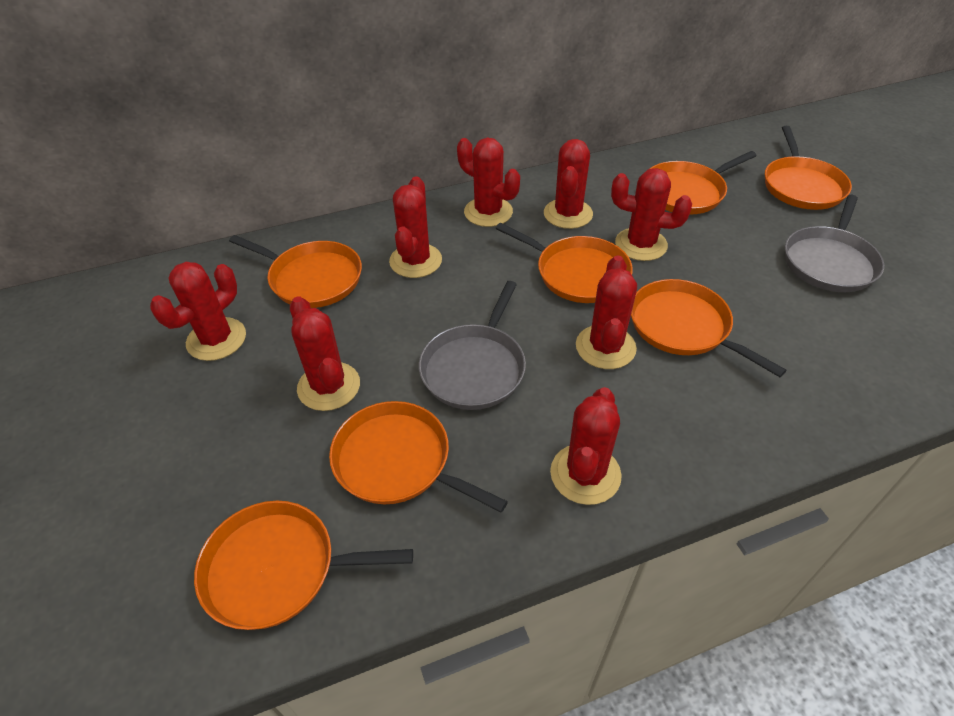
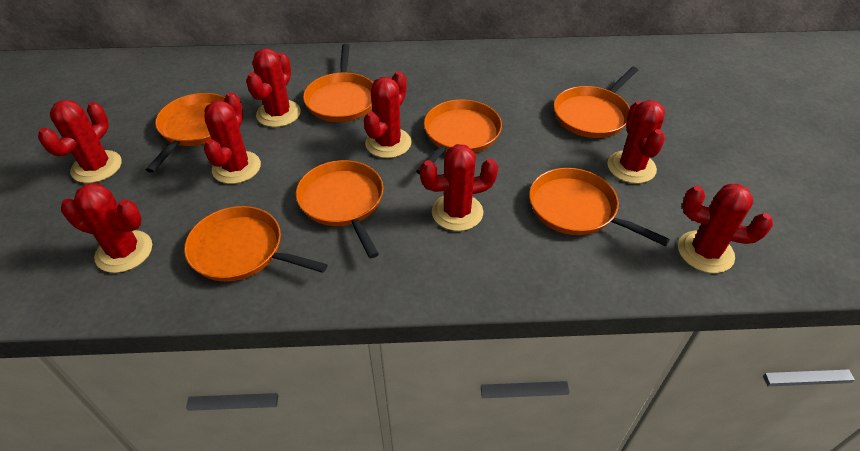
grey pan: 2 -> 0

